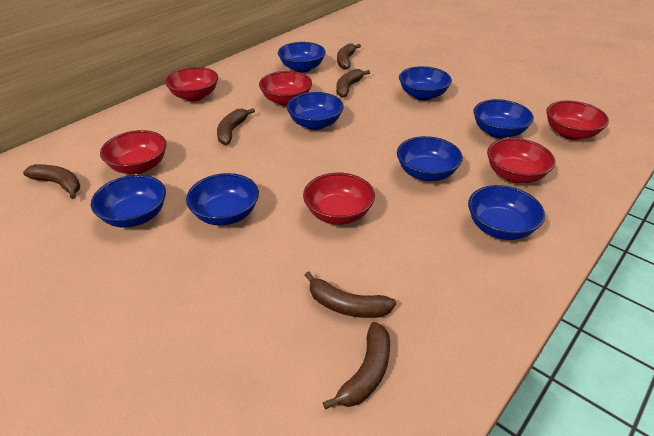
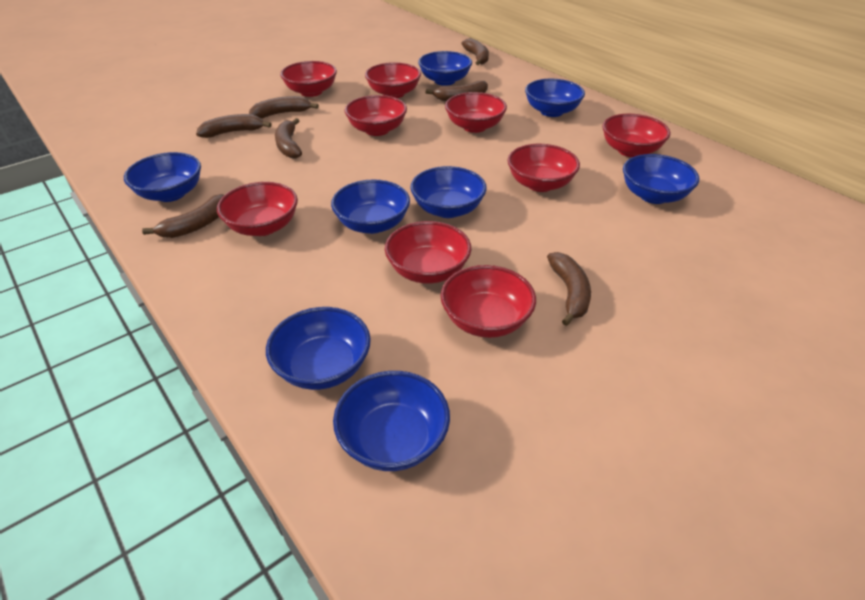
brown banana: 6 -> 7
red bowl: 6 -> 9

